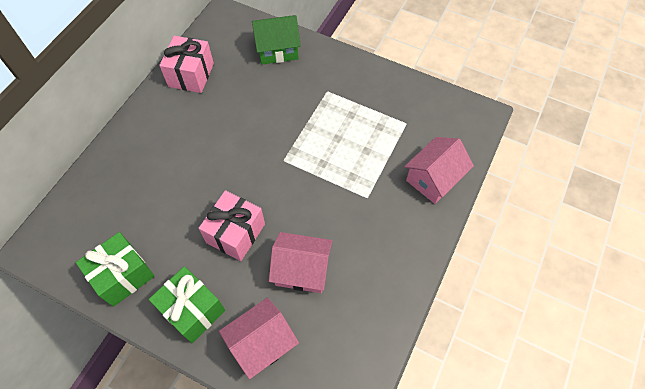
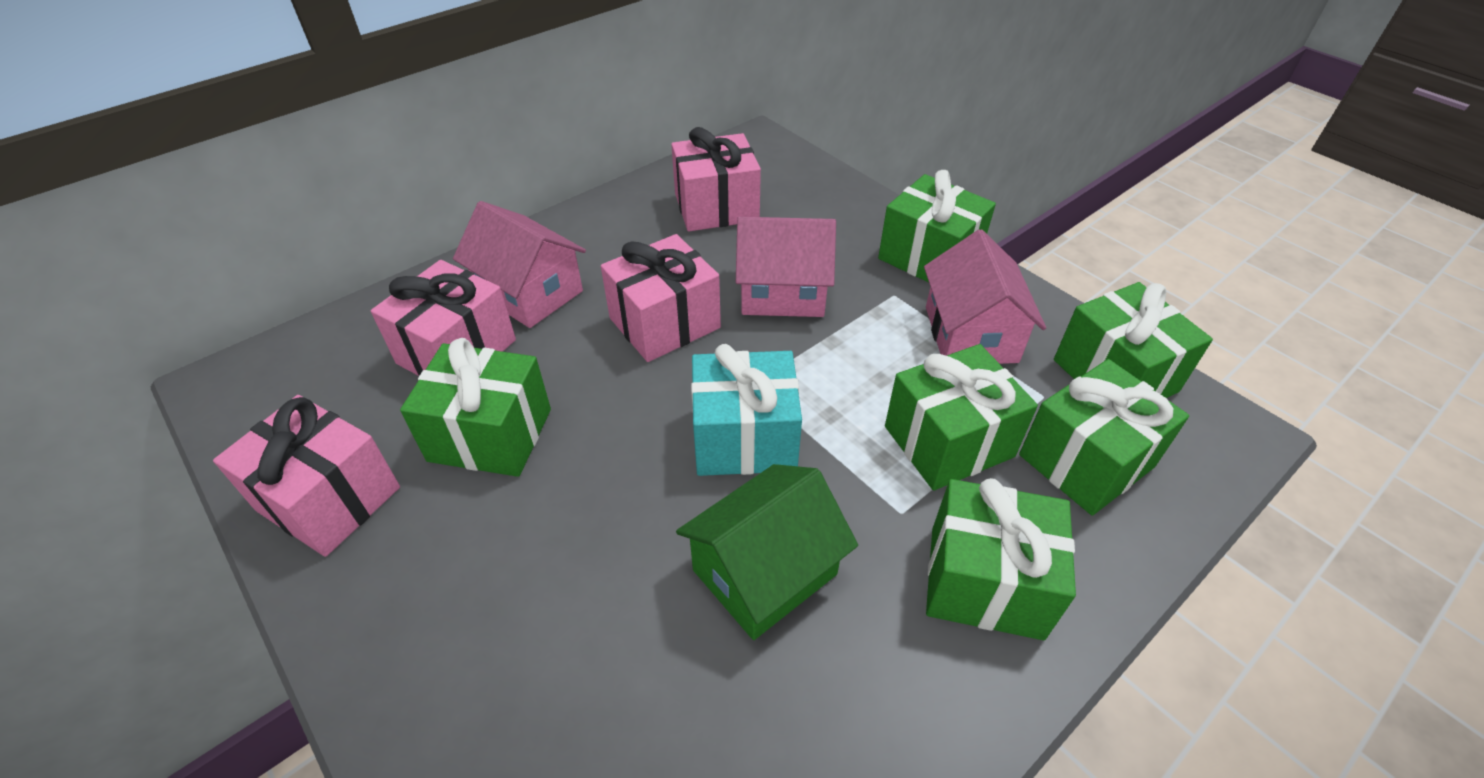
green gift: 2 -> 6
pink gift: 2 -> 4
turquoise gift: 0 -> 1

